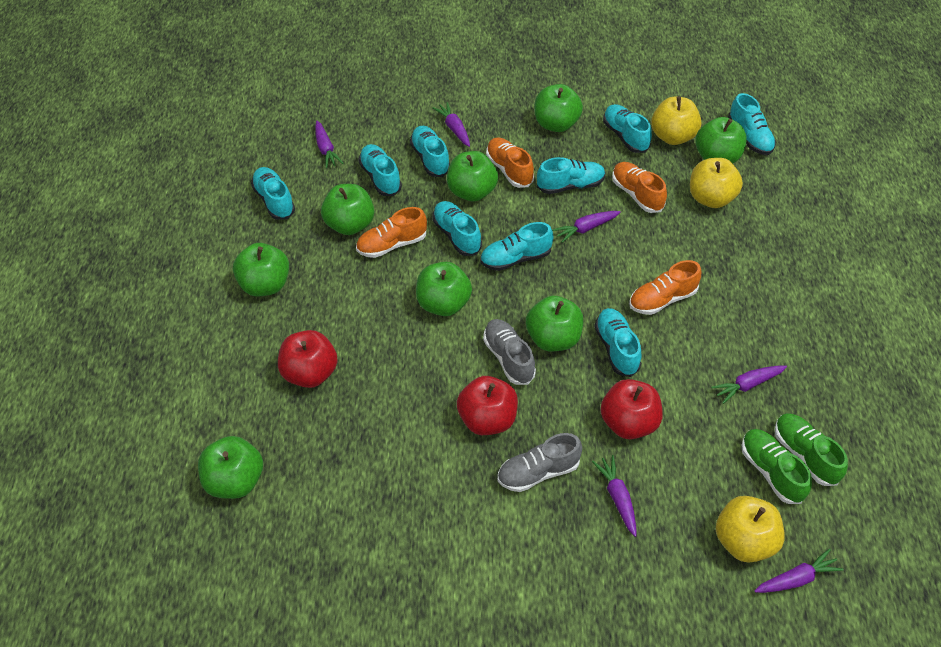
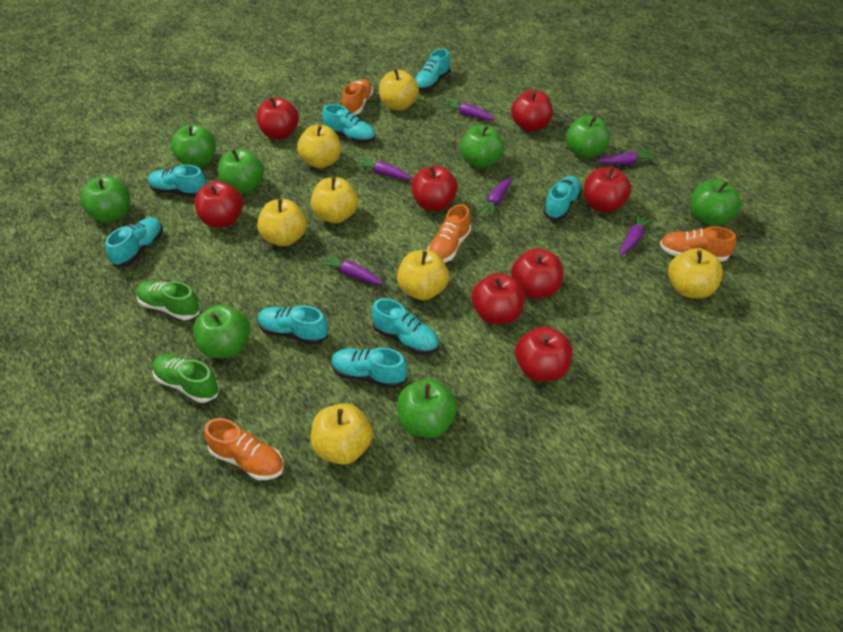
grey shoe: 2 -> 0
red apple: 3 -> 8
turquoise shoe: 9 -> 8
yellow apple: 3 -> 7

